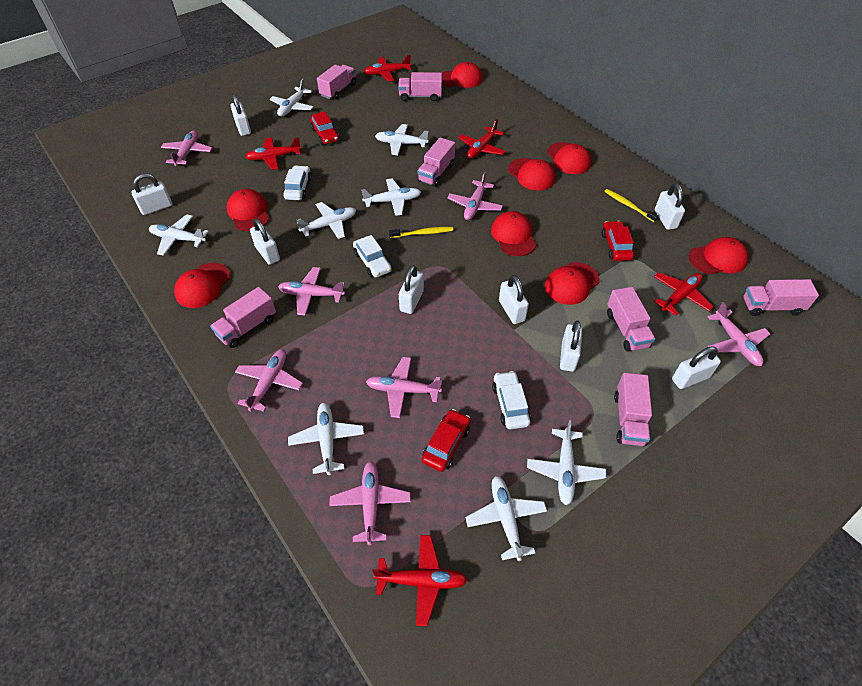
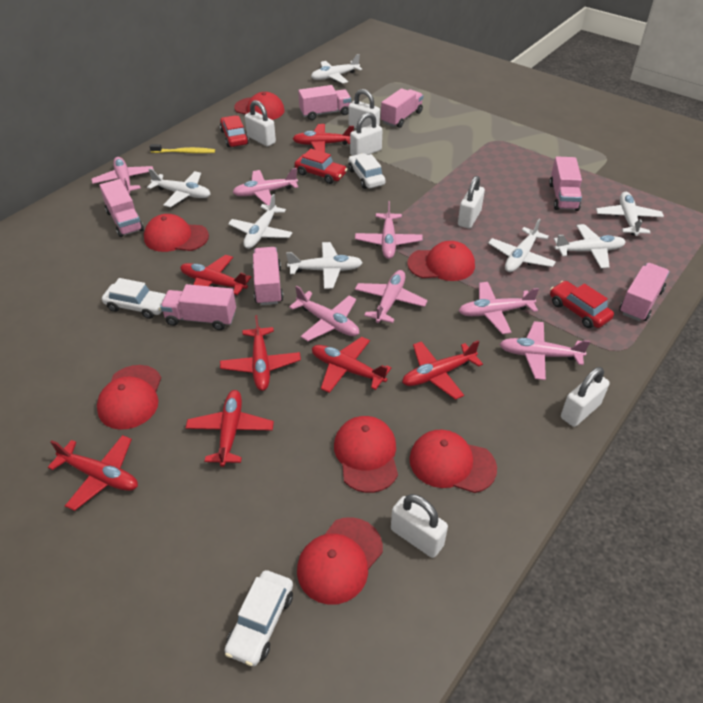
red cap: 8 -> 7
red plane: 5 -> 7
white padlock: 8 -> 6
white plane: 8 -> 7
yellow toothbrush: 2 -> 1

